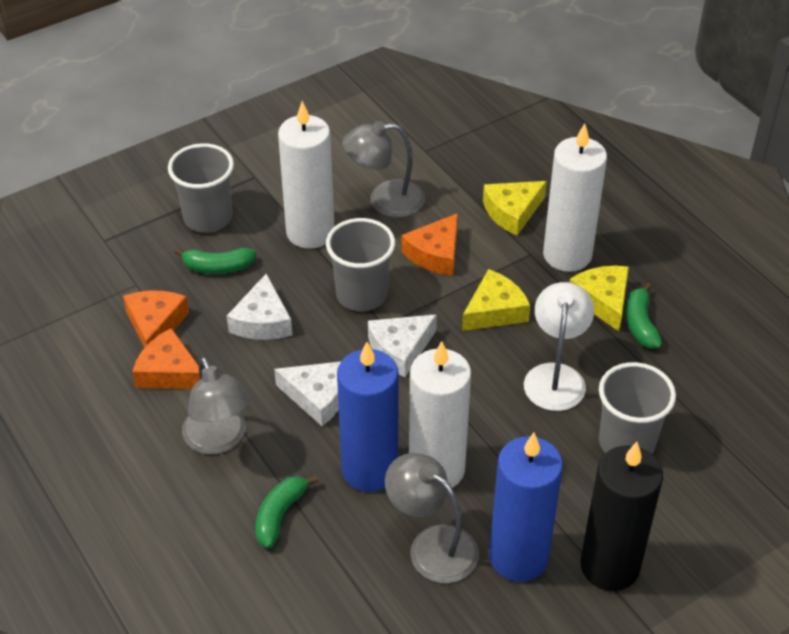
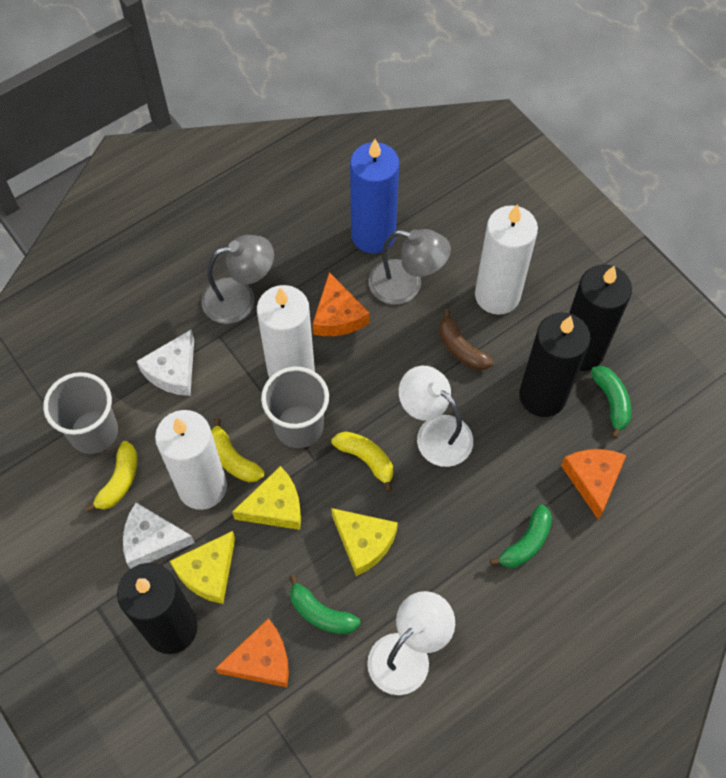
black candle: 1 -> 3
blue candle: 2 -> 1
brown banana: 0 -> 1
grey cup: 3 -> 2
grey lamp: 3 -> 2
white cheese: 3 -> 2
white lamp: 1 -> 2
yellow banana: 0 -> 3

